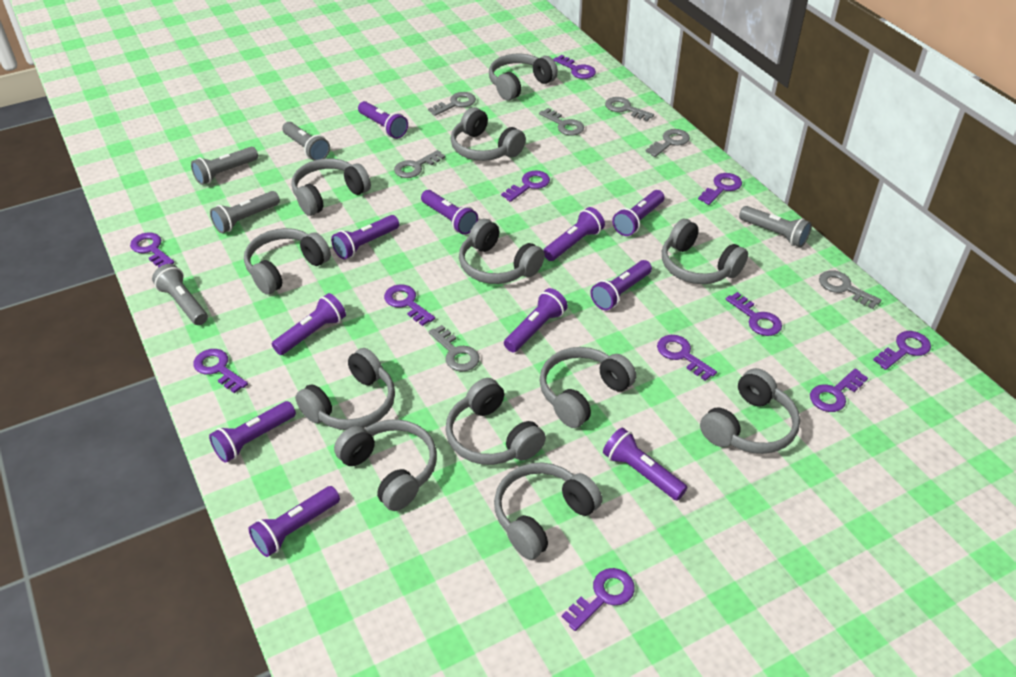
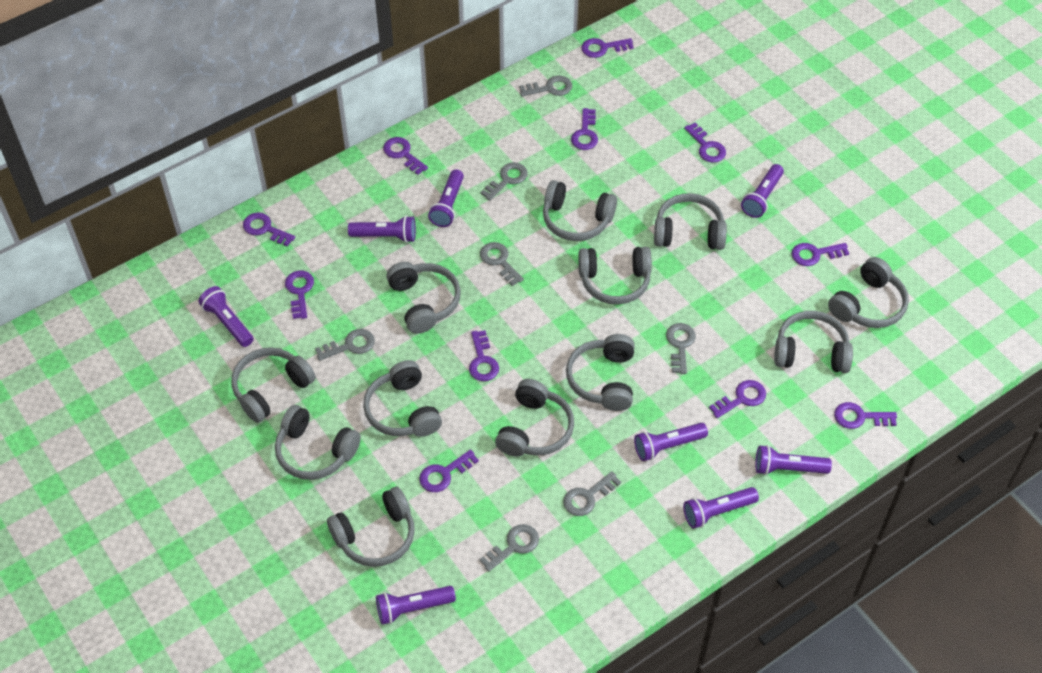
grey flashlight: 5 -> 0
purple flashlight: 11 -> 8

